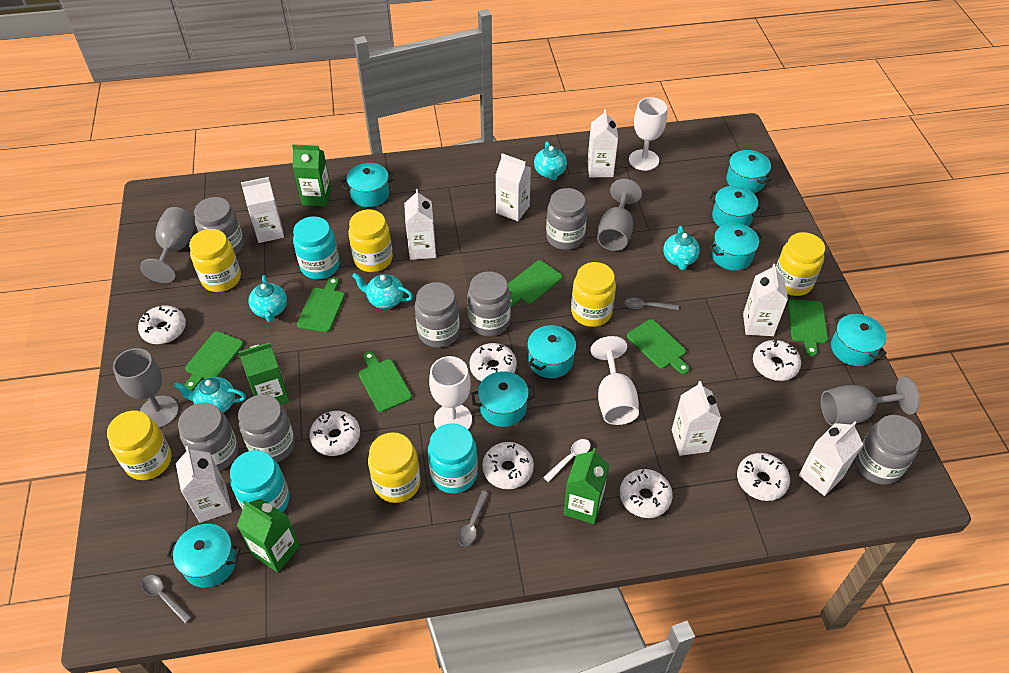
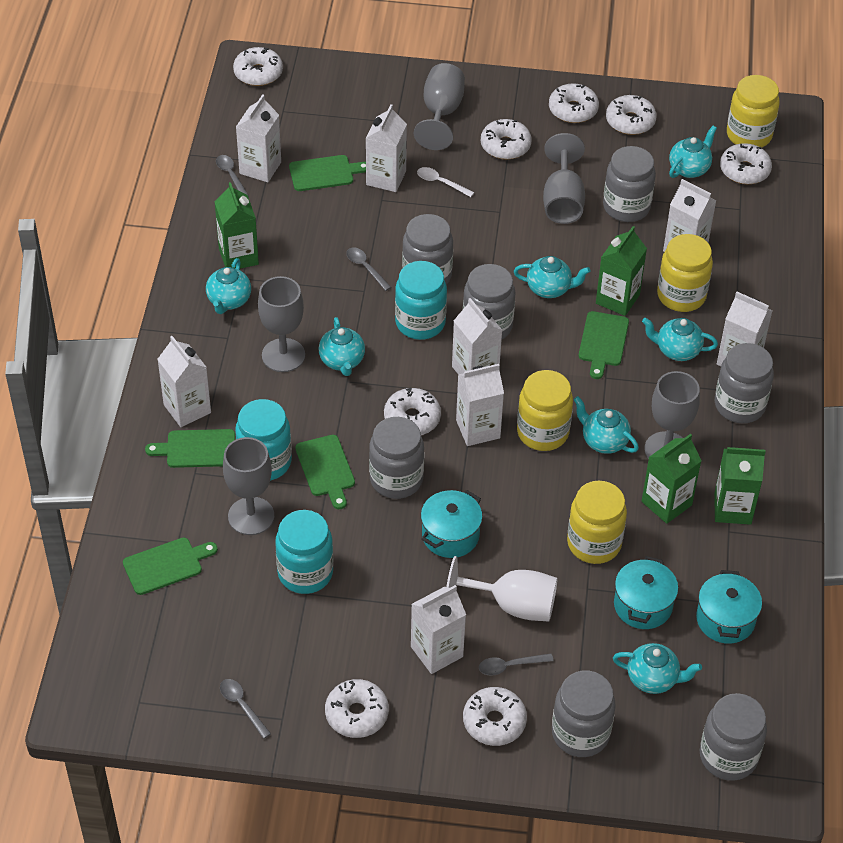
green cutting board: 6 -> 5
grey goblet: 4 -> 5
grey spoon: 3 -> 4
turquoise pot: 8 -> 3
turquoise teapot: 5 -> 7
white donut: 7 -> 8
white goblet: 3 -> 1
yellow jar: 6 -> 4

